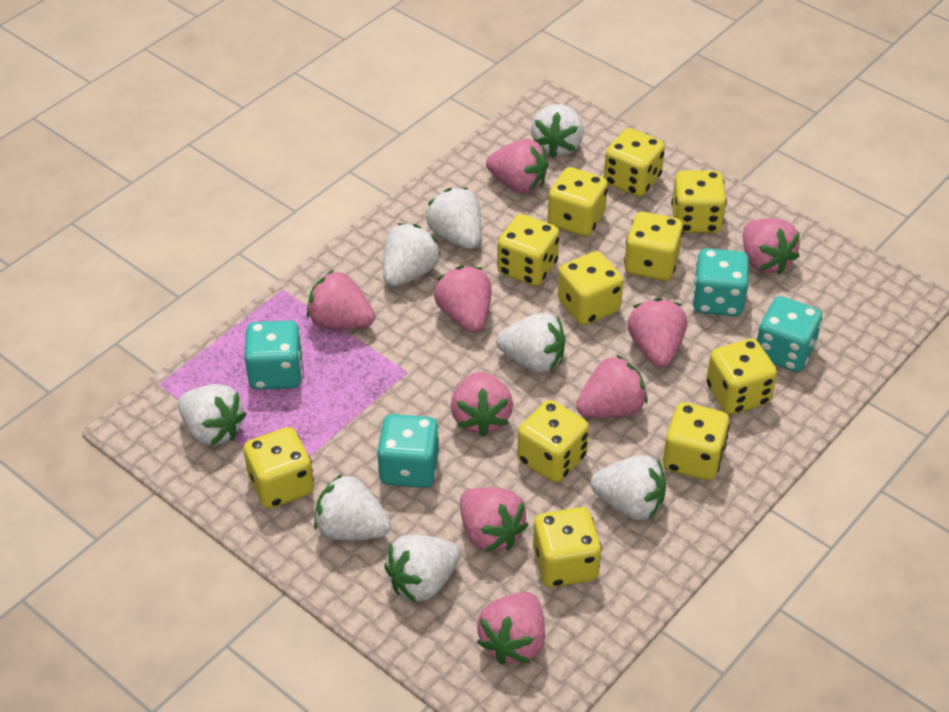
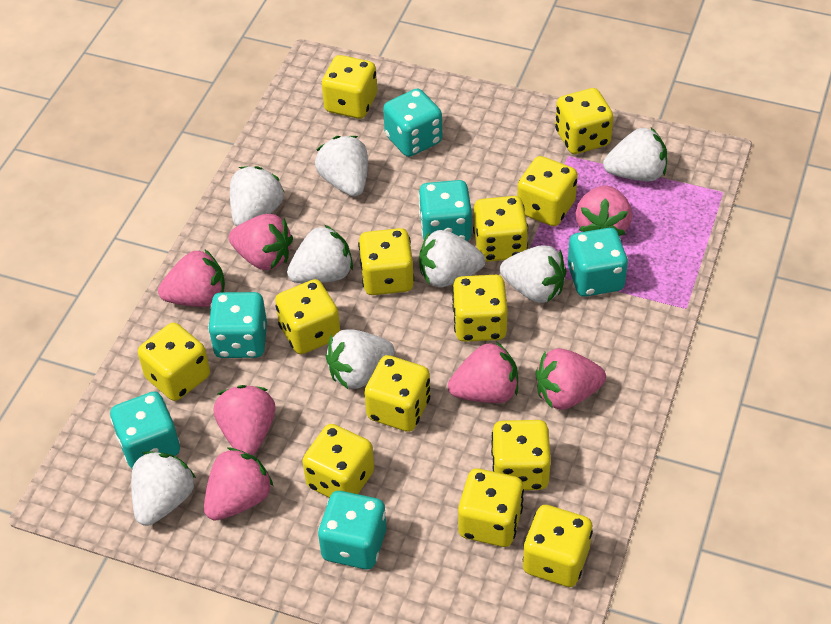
pink strawberry: 9 -> 7
turquoise dice: 4 -> 6
yellow dice: 11 -> 13

